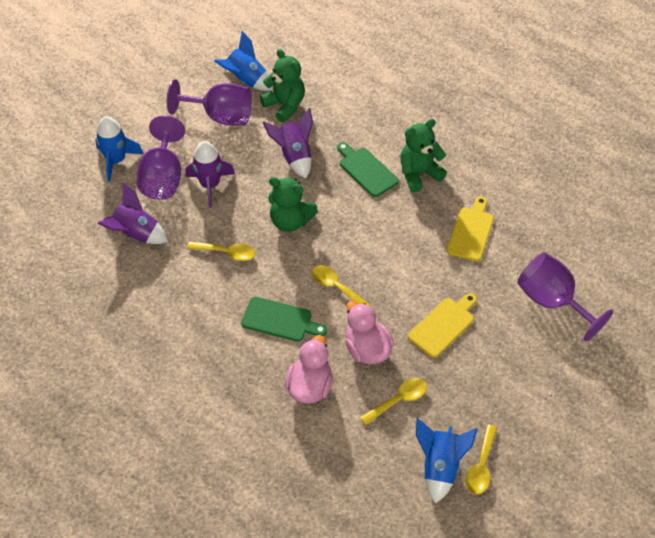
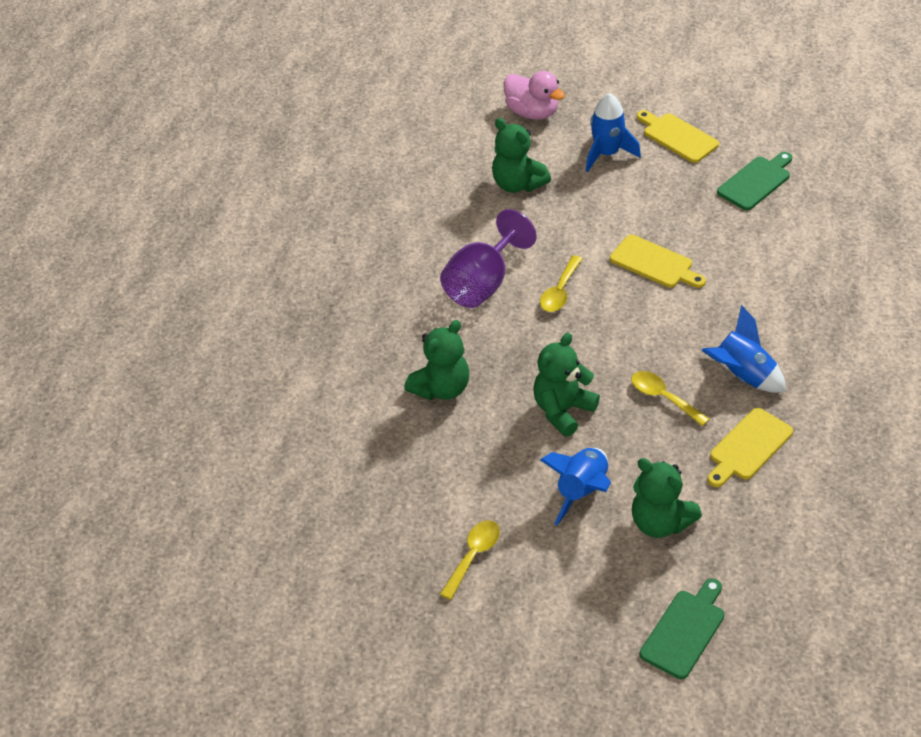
green teddy bear: 3 -> 4
pink duck: 2 -> 1
purple goblet: 3 -> 1
purple rocket: 3 -> 0
yellow cutting board: 2 -> 3
yellow spoon: 4 -> 3

